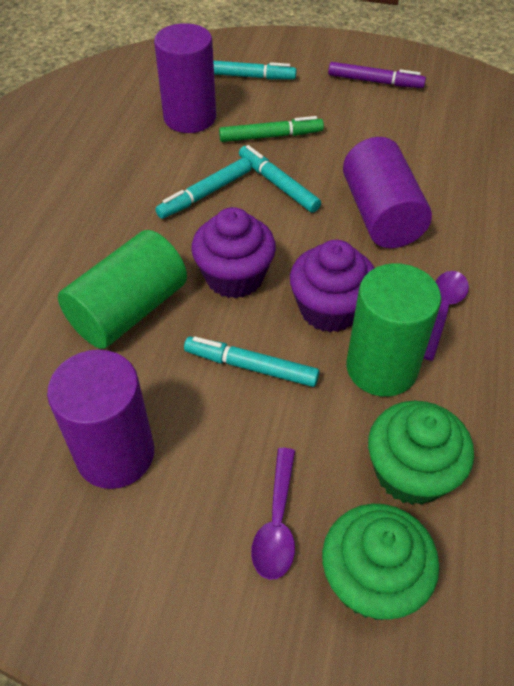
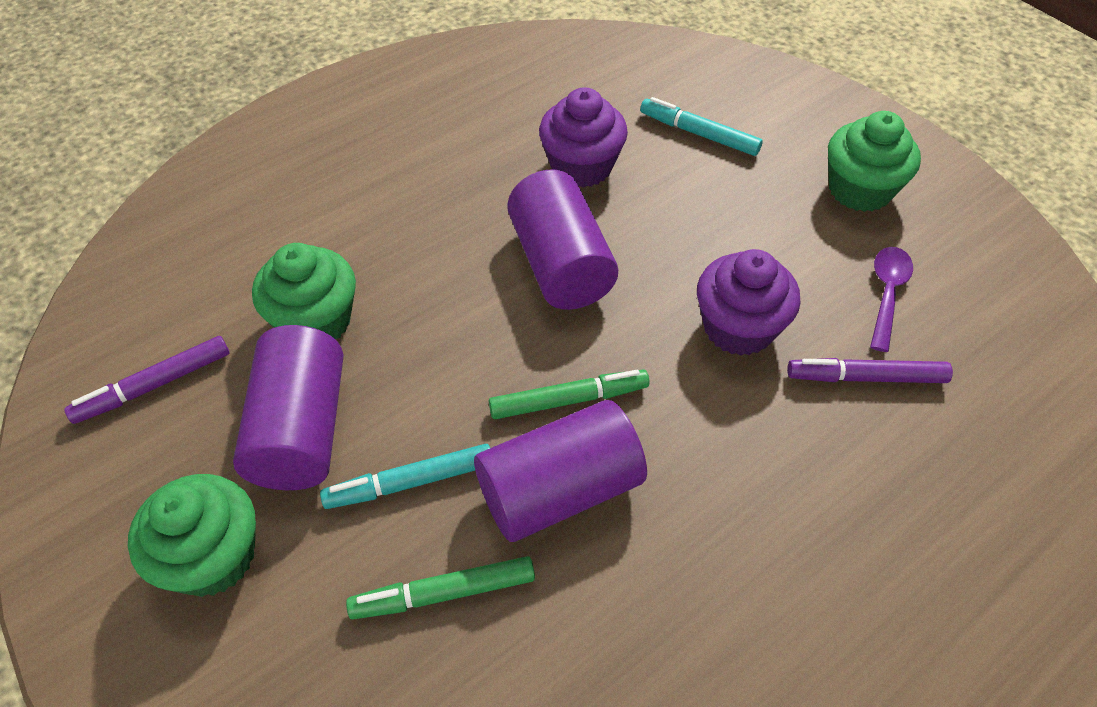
green cupcake: 2 -> 3
green cylinder: 2 -> 0
green marker: 1 -> 2
purple marker: 1 -> 2
purple spoon: 2 -> 1
turquoise marker: 4 -> 2

